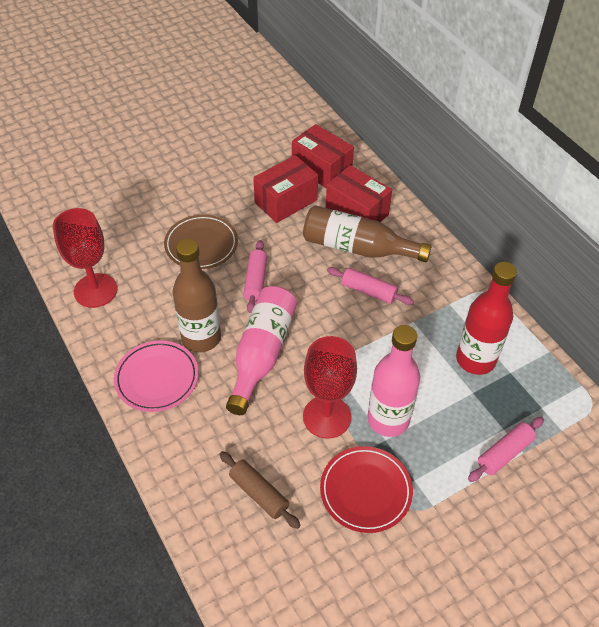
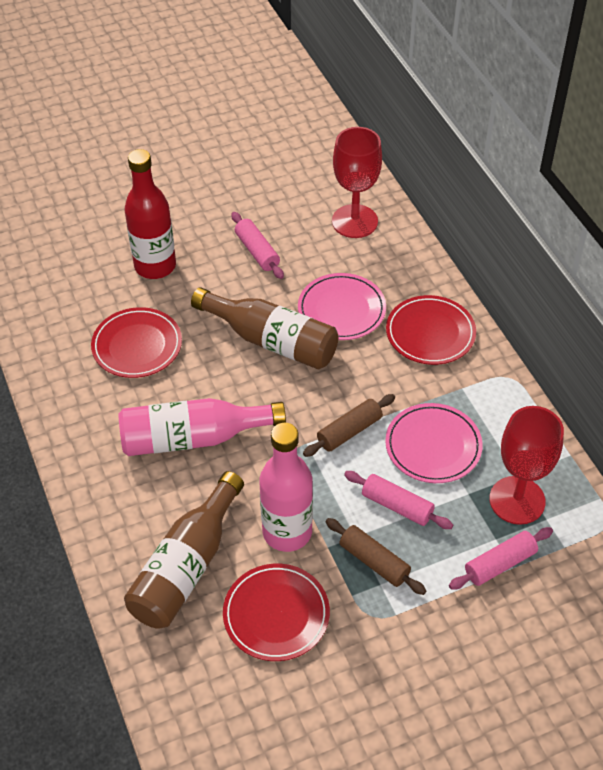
brown plate: 1 -> 0
brown rolling pin: 1 -> 2
pink plate: 1 -> 2
red box: 3 -> 0
red plate: 1 -> 3

